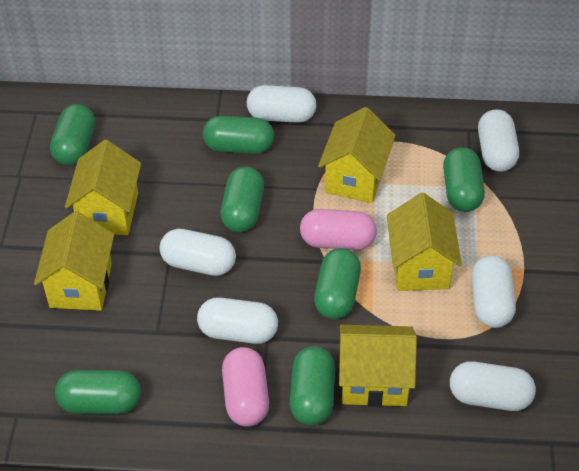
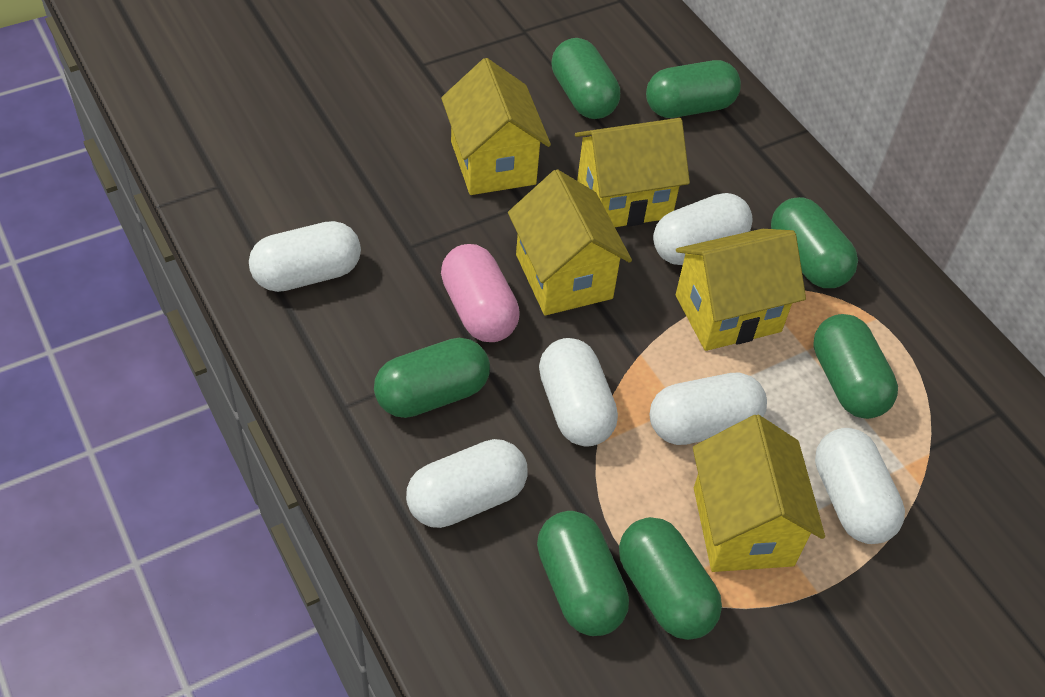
pink capsule: 2 -> 1

